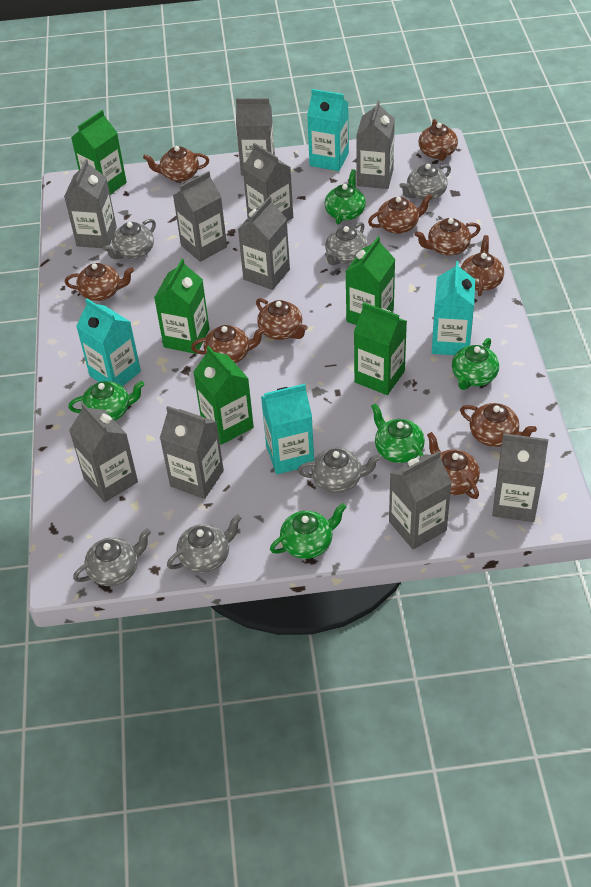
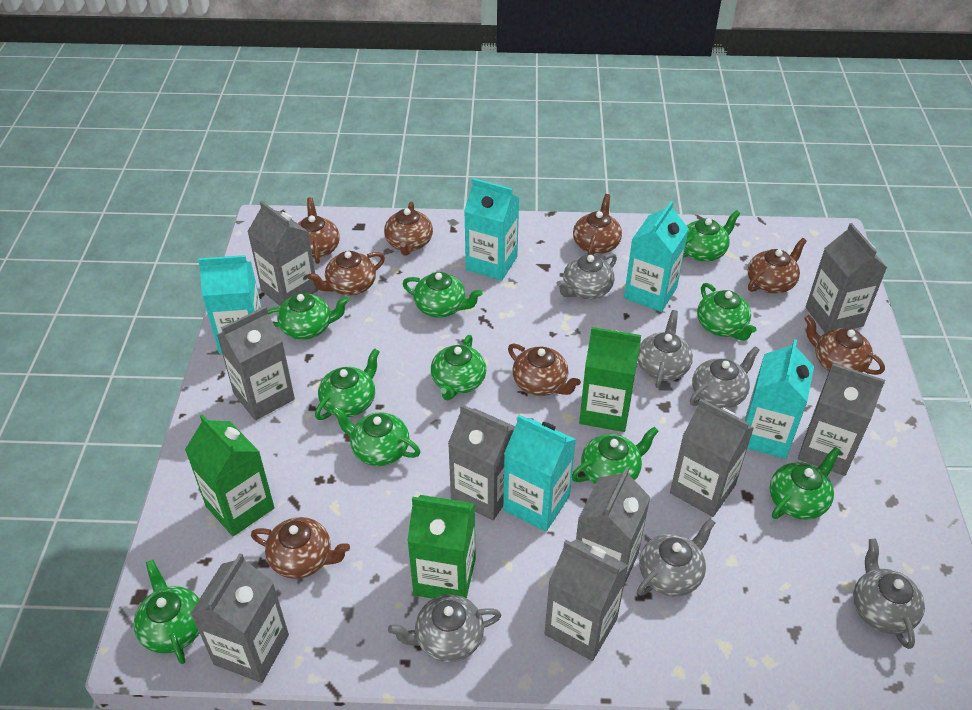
brown teapot: 10 -> 8
green carton: 5 -> 3
green teapot: 5 -> 10
grey carton: 10 -> 9
turquoise carton: 4 -> 5

